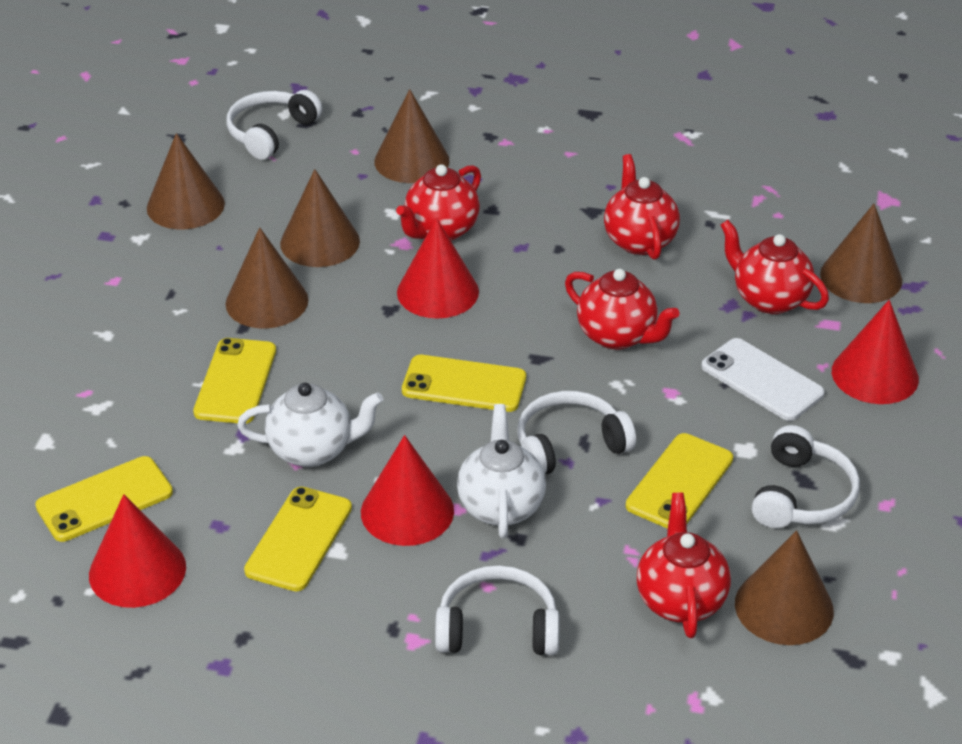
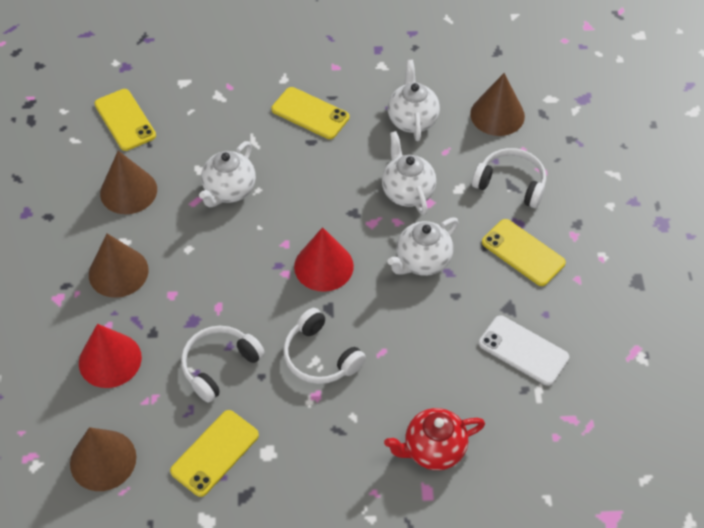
brown cone: 6 -> 4
red cone: 4 -> 2
red teapot: 5 -> 1
white headphones: 4 -> 3
white teapot: 2 -> 4
yellow phone: 5 -> 4

